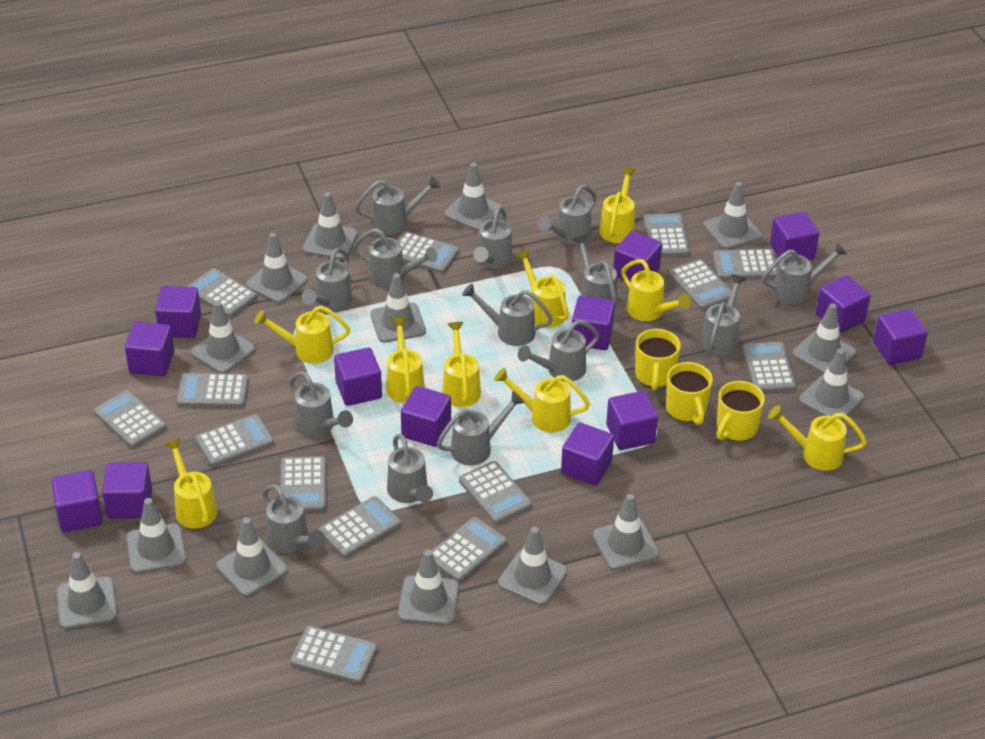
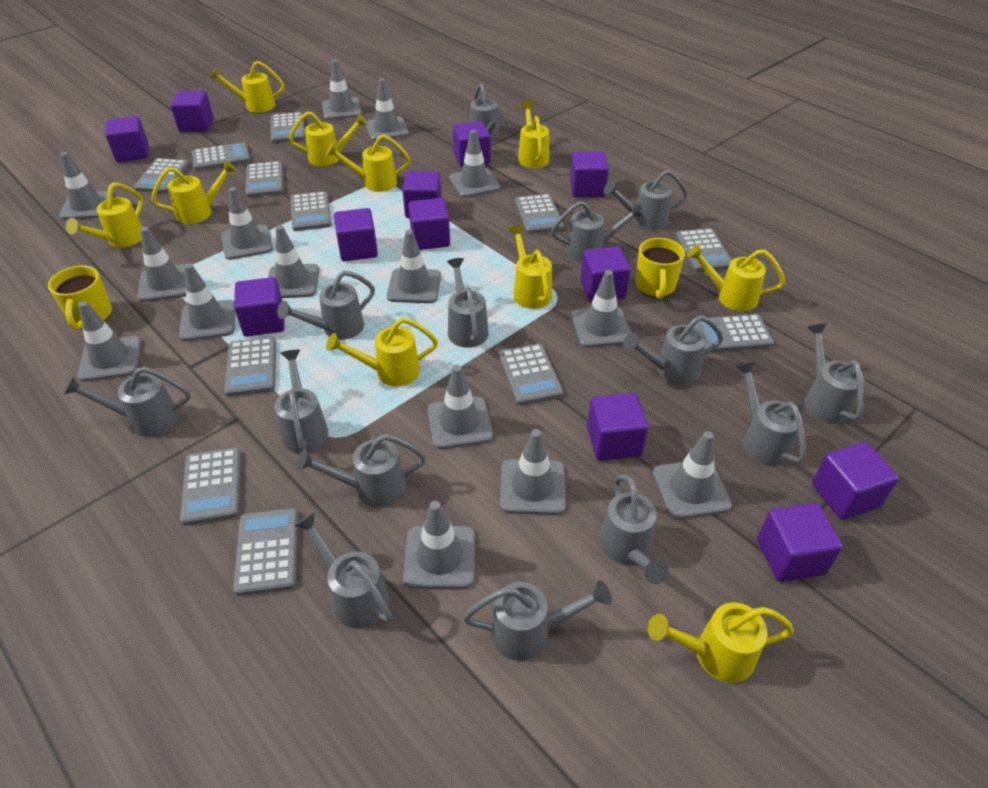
grey calculator: 14 -> 12
grey traffic cone: 14 -> 15
purple cube: 13 -> 12
yellow mug: 3 -> 2
yellow watering can: 9 -> 10

